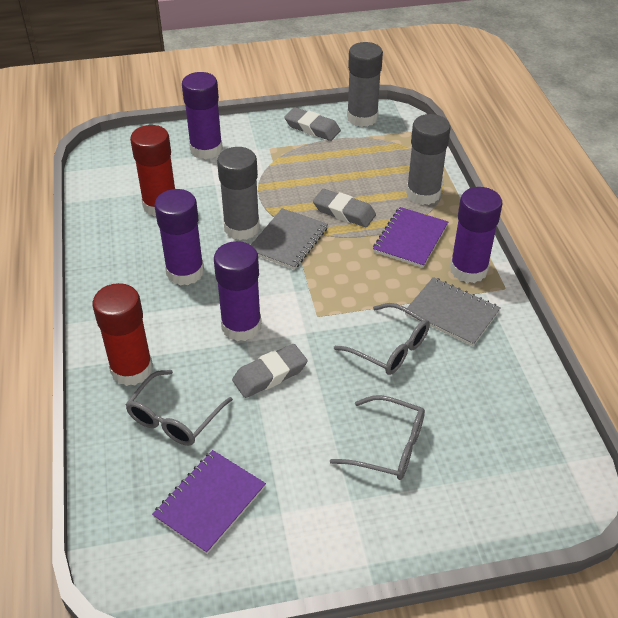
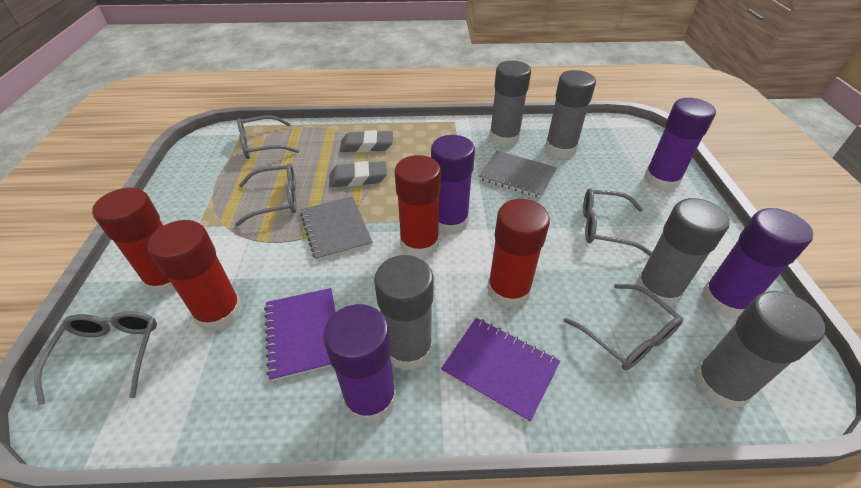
grey eraser: 3 -> 2
grey glasses: 3 -> 5
grey glue stick: 3 -> 5
red glue stick: 2 -> 4

